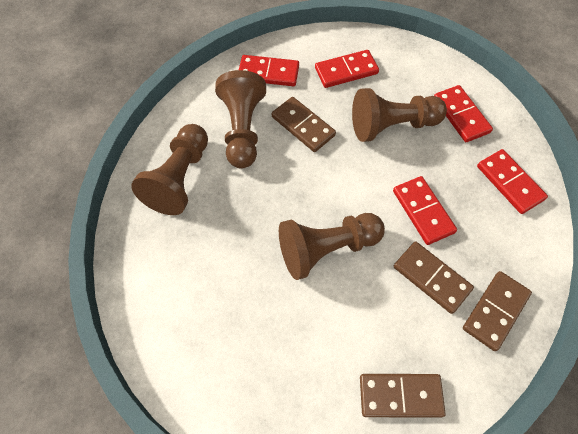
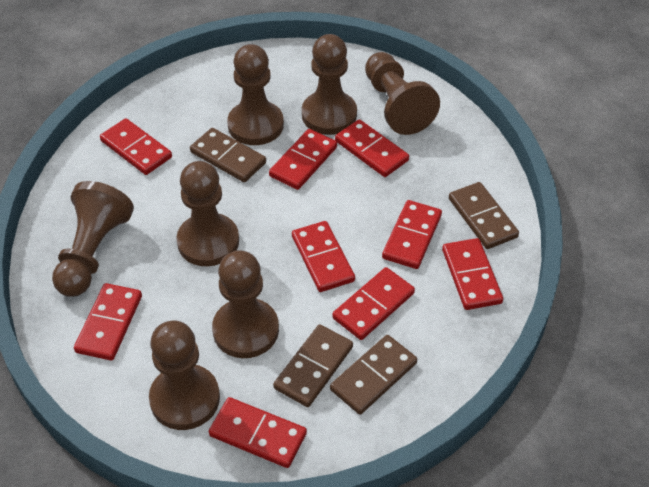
brown pawn: 4 -> 7
red domino: 5 -> 9

